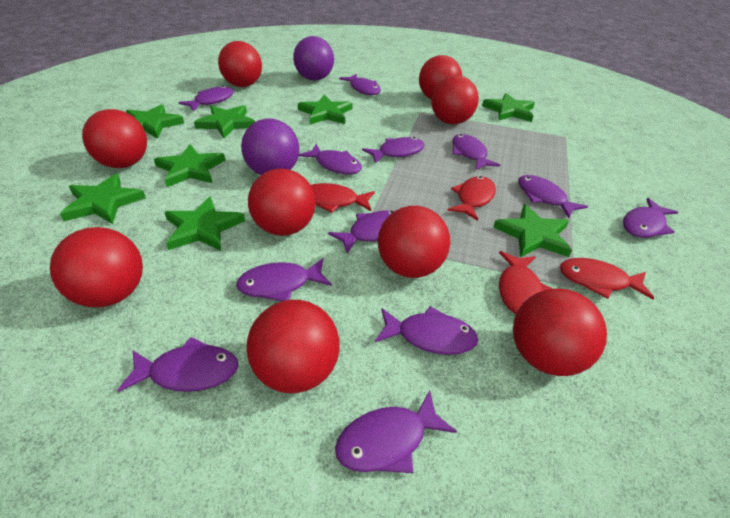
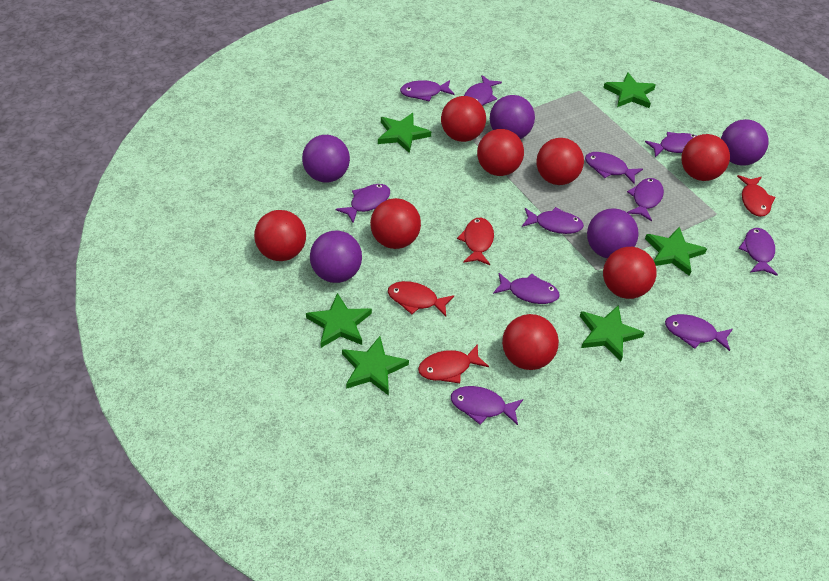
green star: 8 -> 6
purple ball: 2 -> 5
purple fish: 12 -> 11
red ball: 9 -> 8

